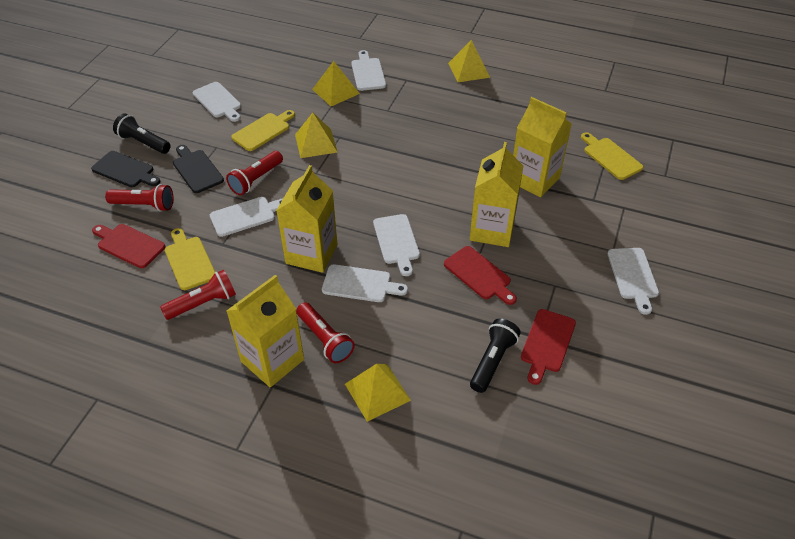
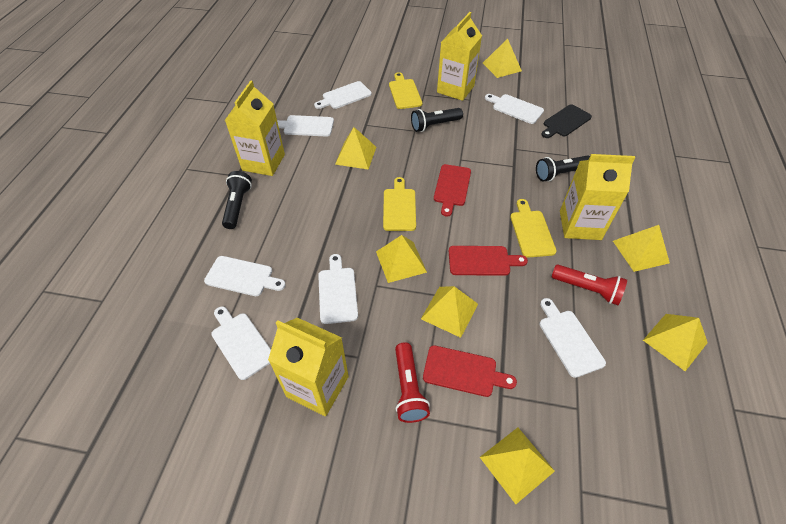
black cutting board: 2 -> 1
black flashlight: 2 -> 3
red flashlight: 4 -> 2
white cutting board: 6 -> 7
yellow pyramid: 4 -> 7

